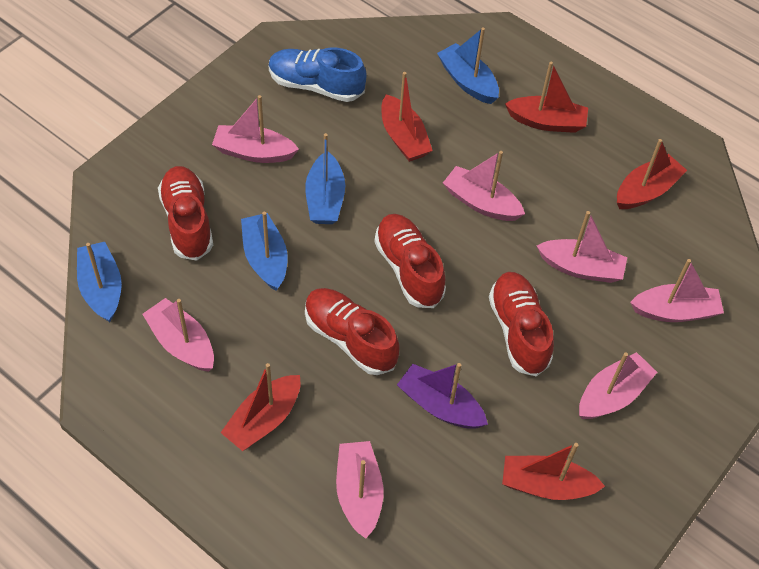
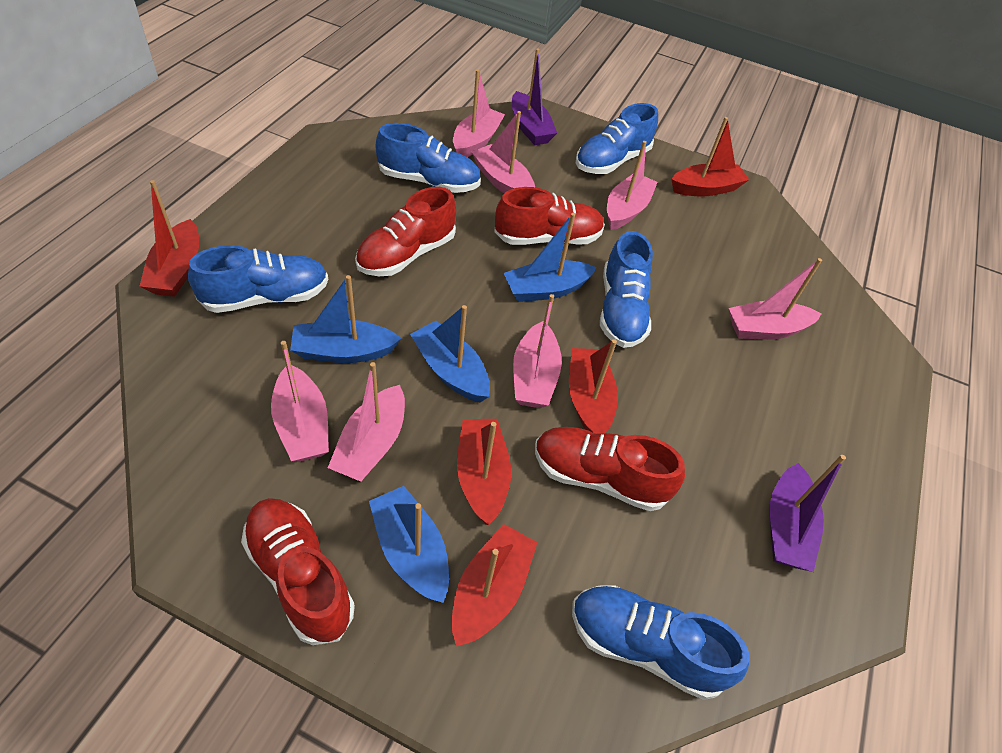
blue shoe: 1 -> 5
purple boat: 1 -> 2

